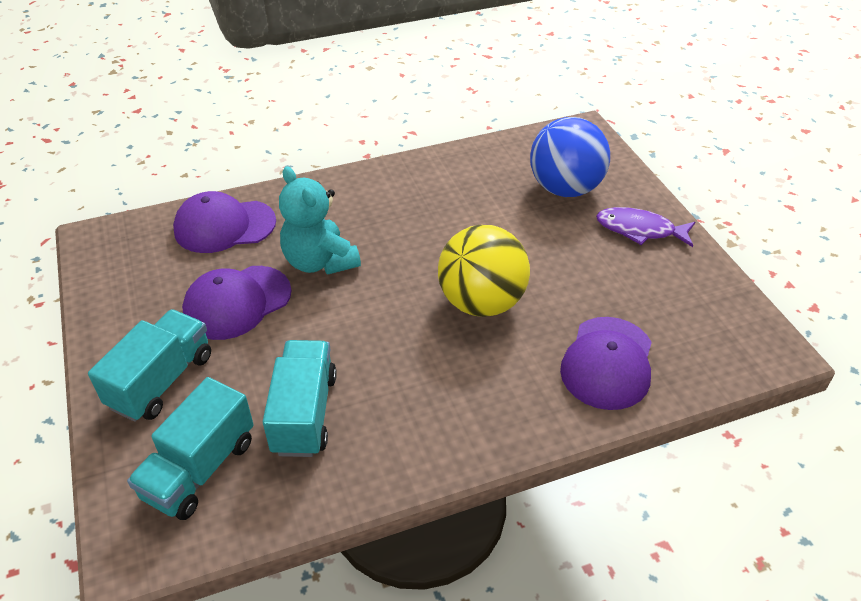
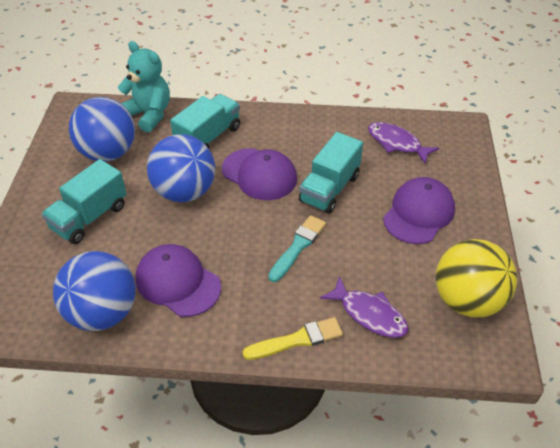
blue ball: 1 -> 3
purple fish: 1 -> 2
turquoise brush: 0 -> 1
yellow brush: 0 -> 1

